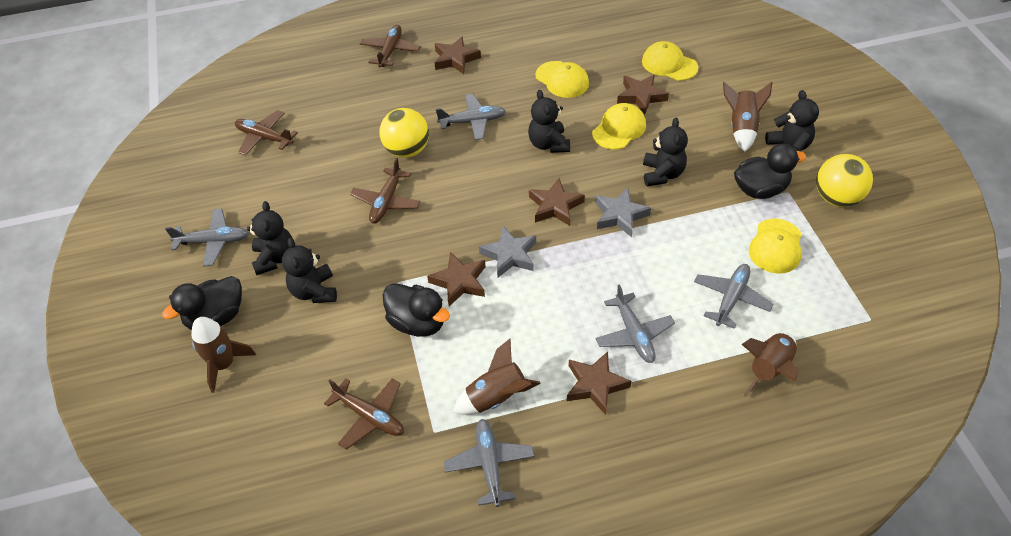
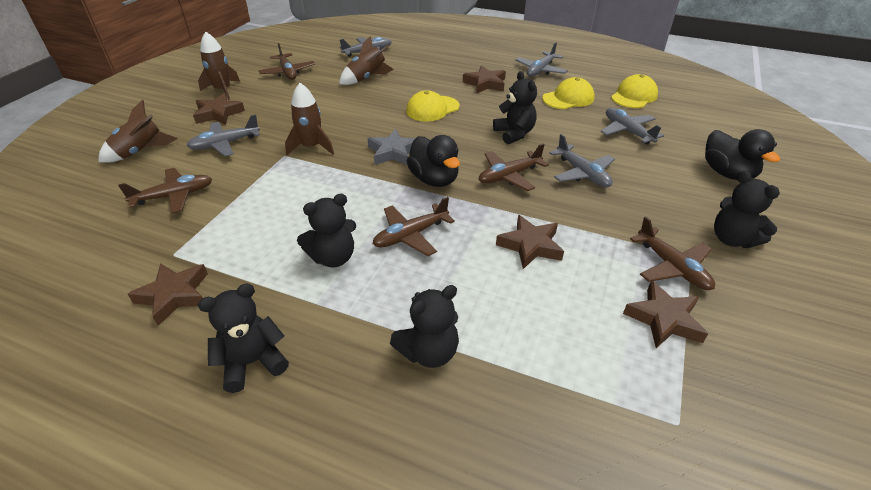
black duck: 3 -> 2
brown plane: 4 -> 5
grey star: 2 -> 1
yellow ball: 2 -> 0
yellow cap: 4 -> 3

